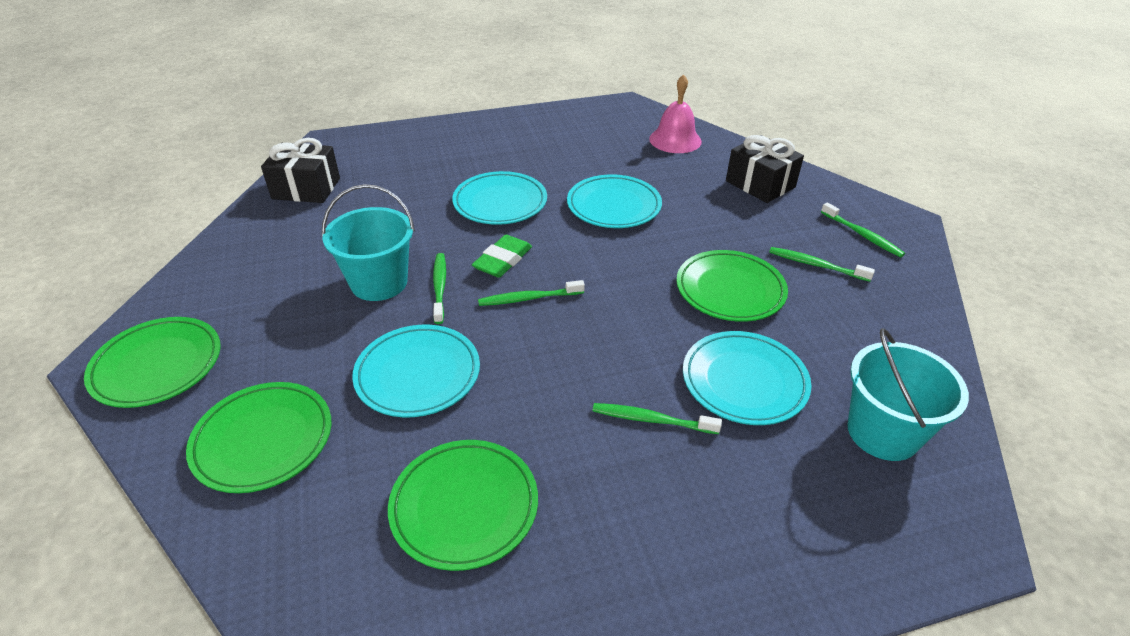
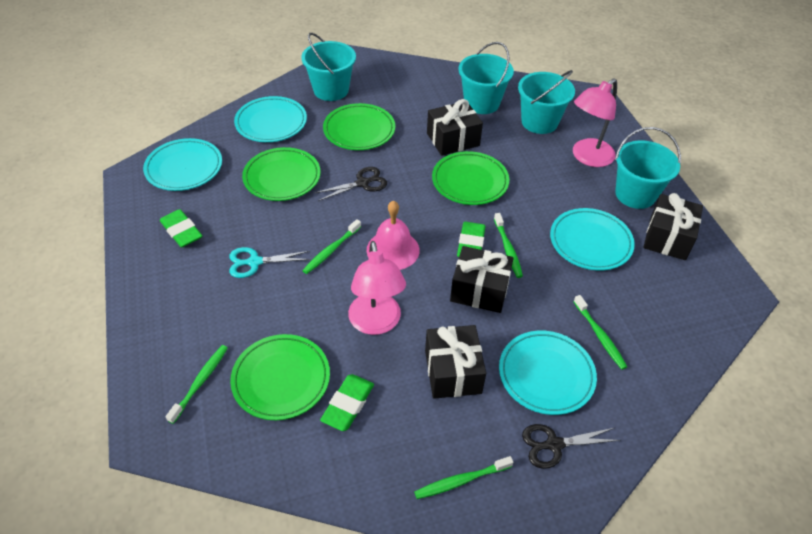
black gift: 2 -> 4
black scissors: 0 -> 2
green eraser: 1 -> 3
pink lamp: 0 -> 2
turquoise bucket: 2 -> 4
turquoise scissors: 0 -> 1

